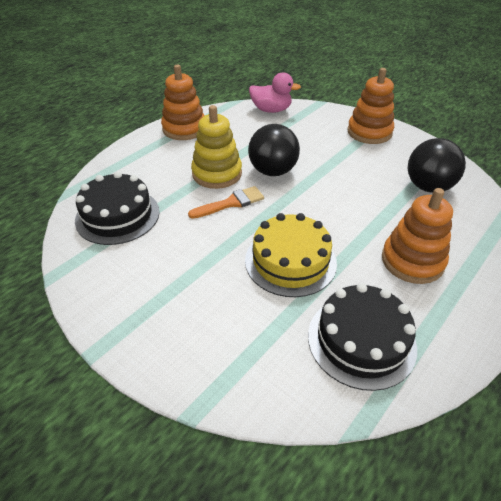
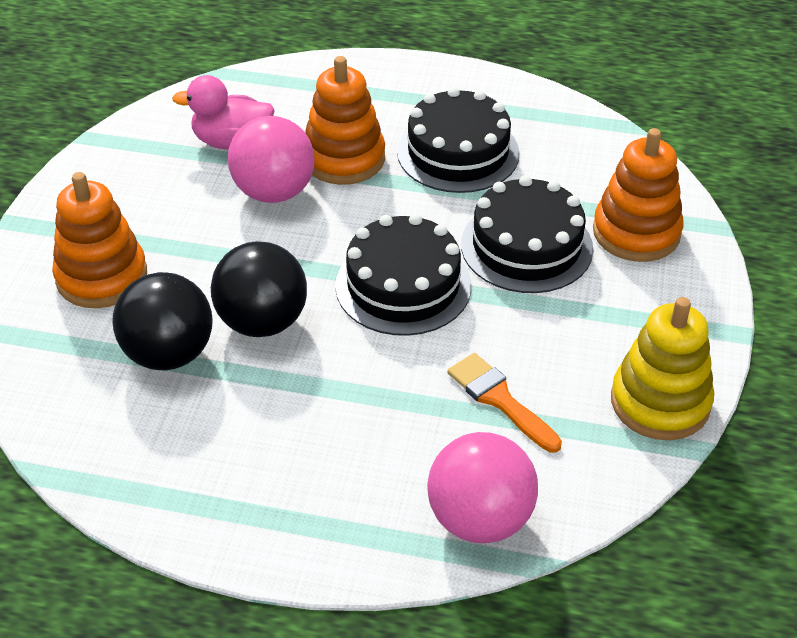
black cake: 2 -> 3
pink ball: 0 -> 2
yellow cake: 1 -> 0

